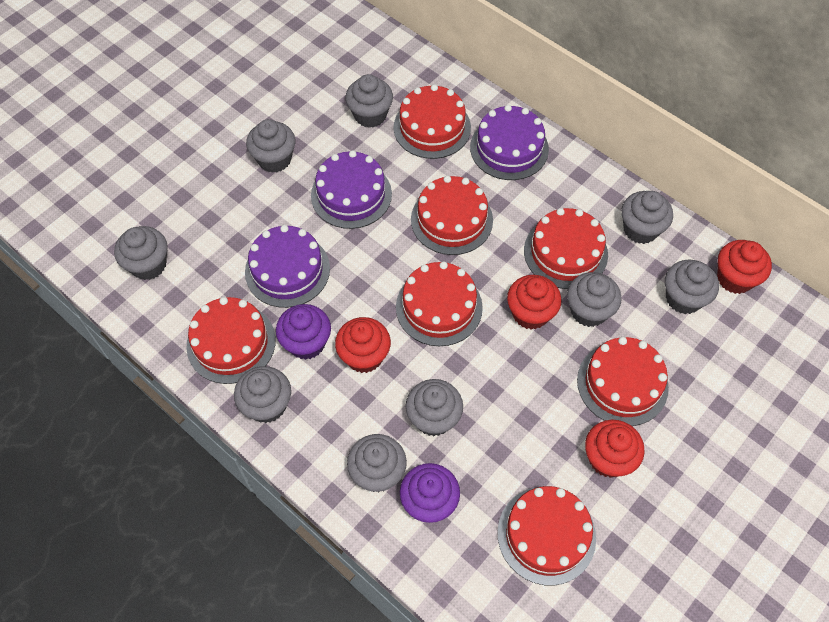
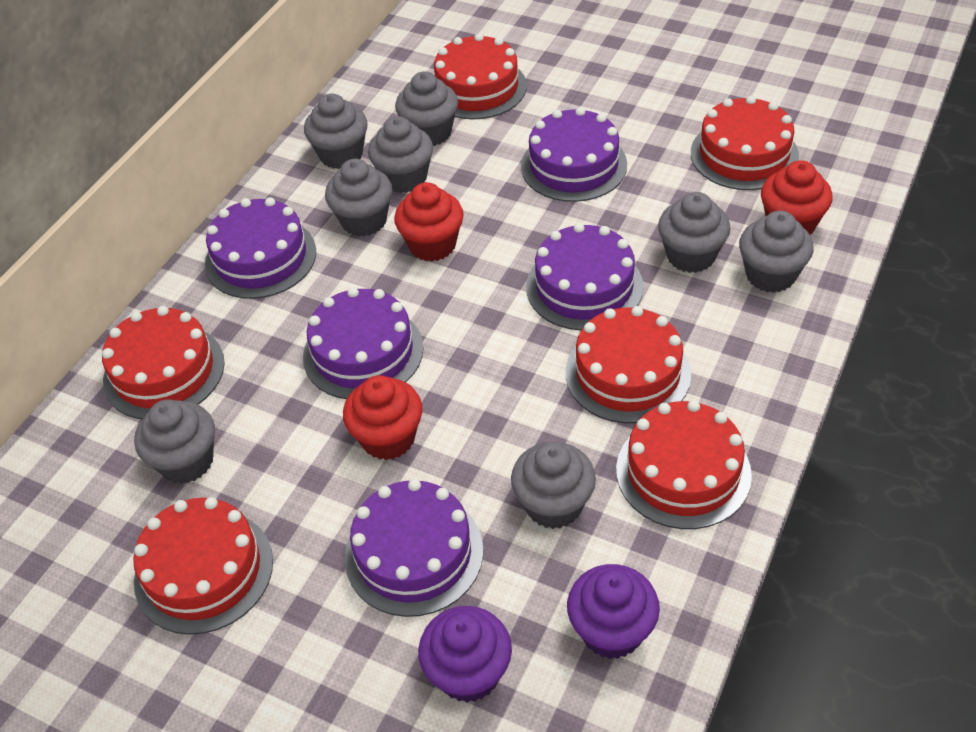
grey cupcake: 9 -> 8
purple cake: 3 -> 5
red cake: 7 -> 6
red cupcake: 4 -> 3

